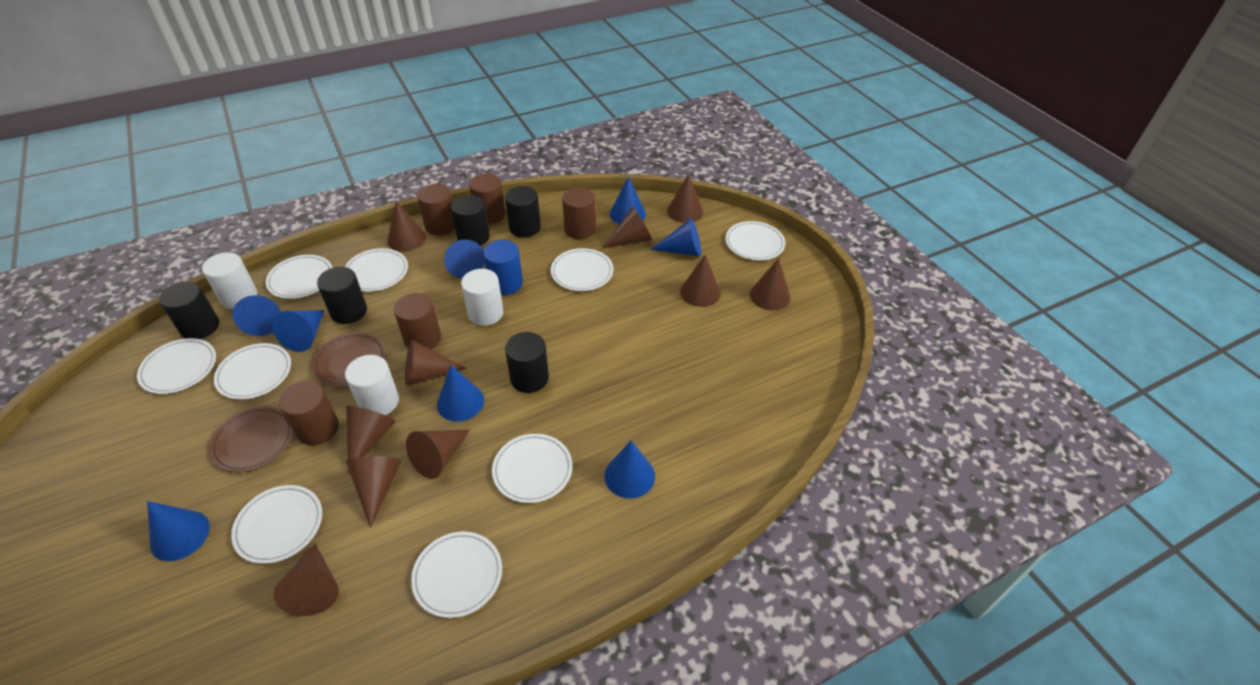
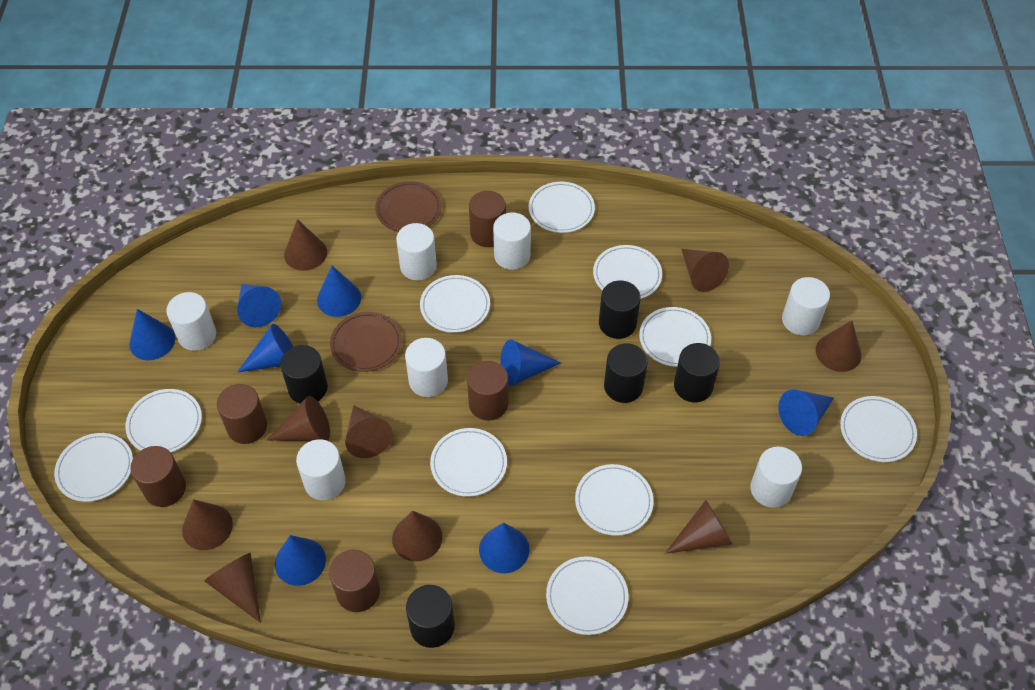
blue cylinder: 1 -> 0
brown cone: 10 -> 9
white cylinder: 3 -> 7
white plate: 9 -> 10

